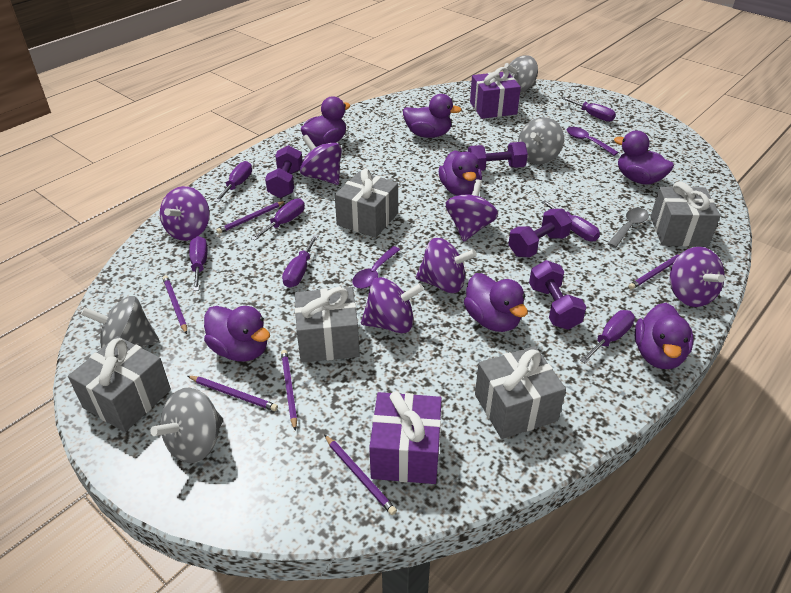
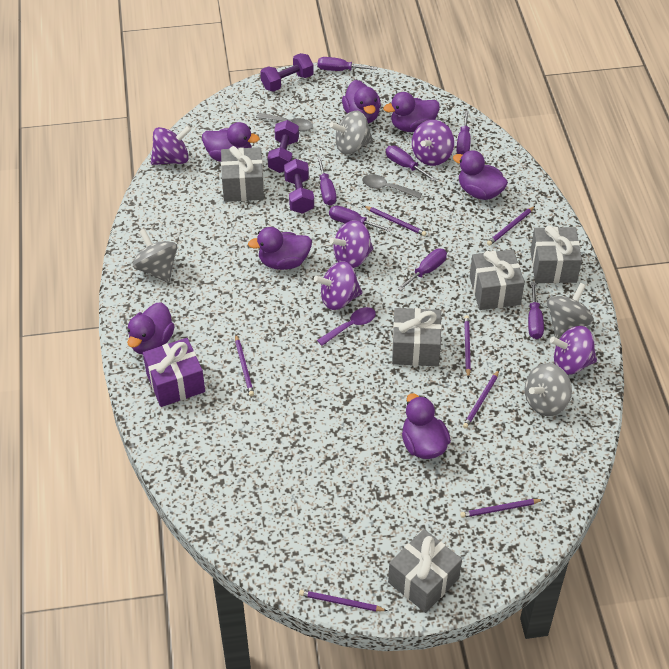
grey spoon: 1 -> 2
purple dumbbell: 4 -> 3
purple gift: 2 -> 1
purple pencil: 6 -> 7
purple spinning top: 6 -> 5
purple spoon: 2 -> 1

